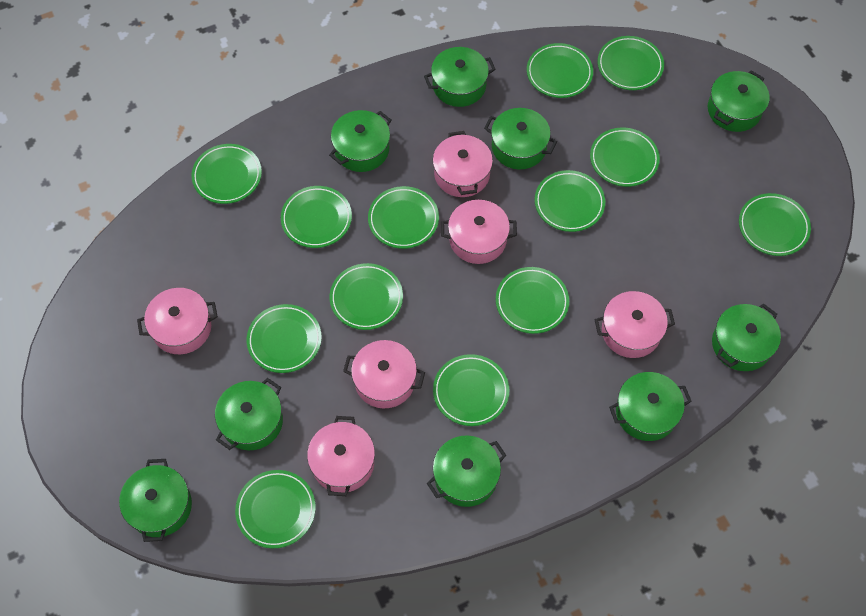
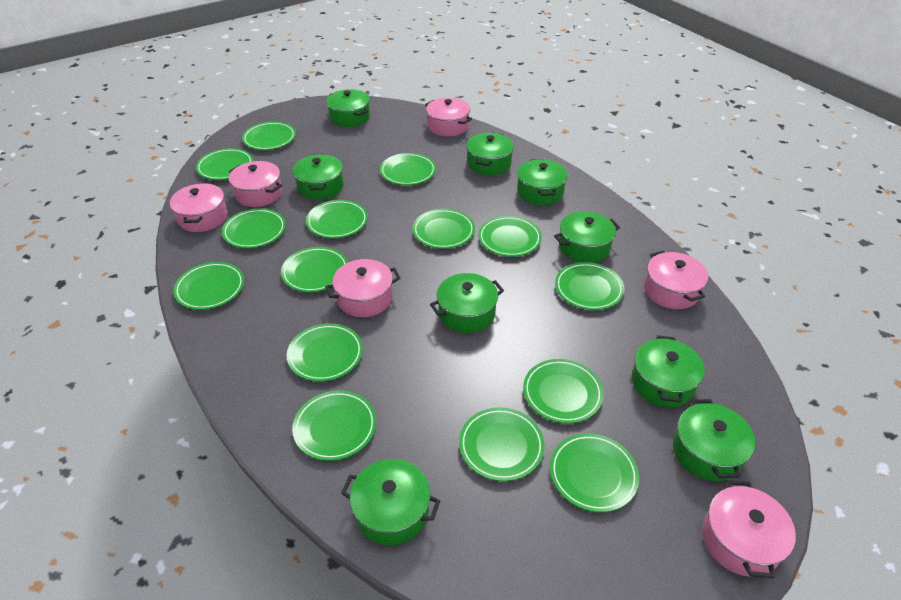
green plate: 13 -> 15

